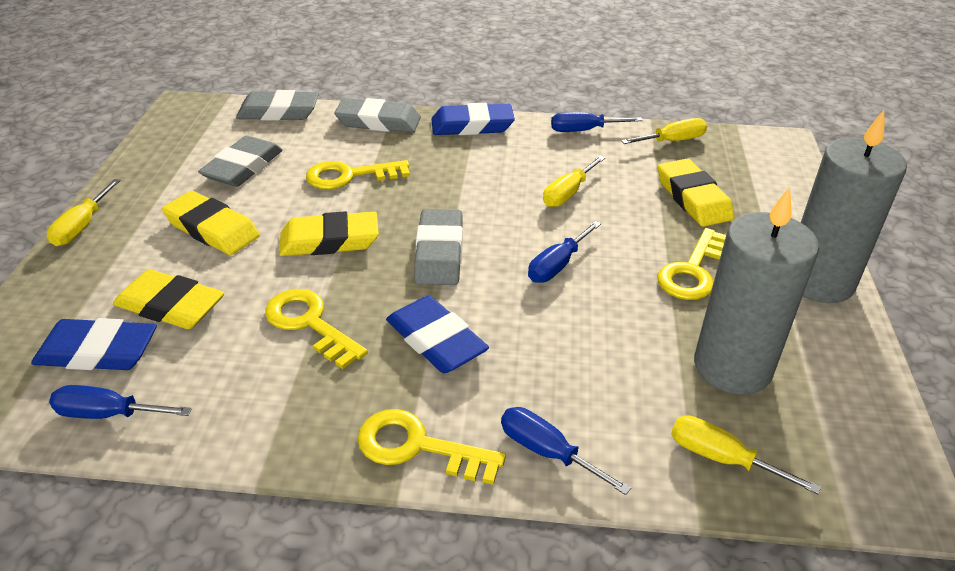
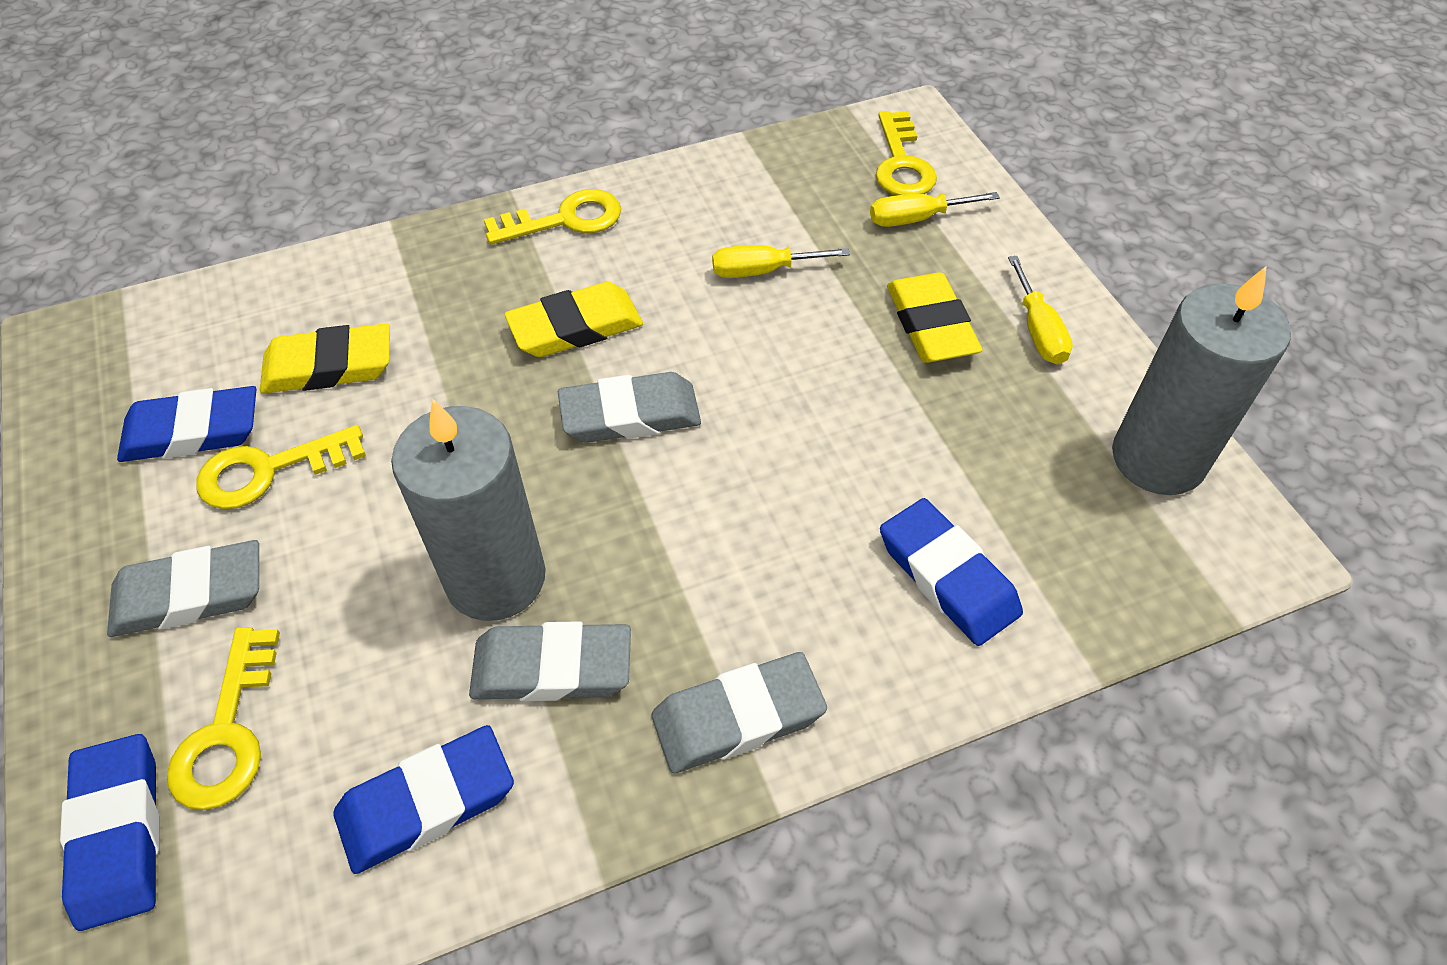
blue eraser: 3 -> 4
blue screwdriver: 4 -> 0
yellow eraser: 4 -> 3
yellow screwdriver: 4 -> 3

